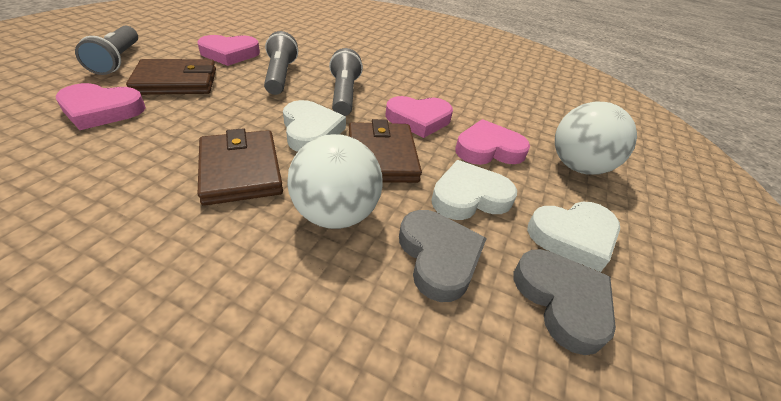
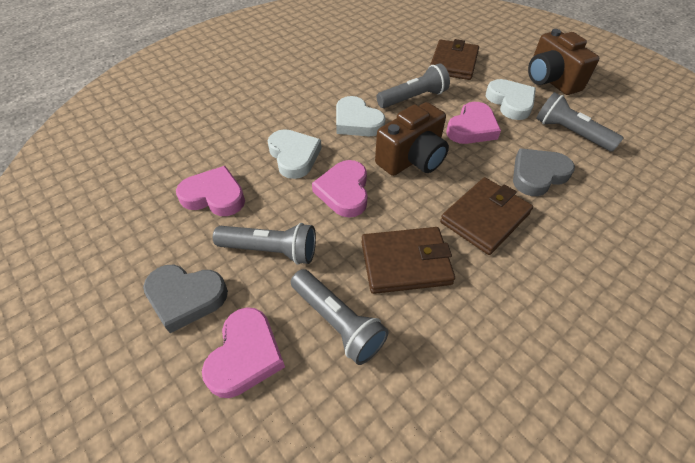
brown camera: 0 -> 2
grey flashlight: 3 -> 4
white ball: 2 -> 0

